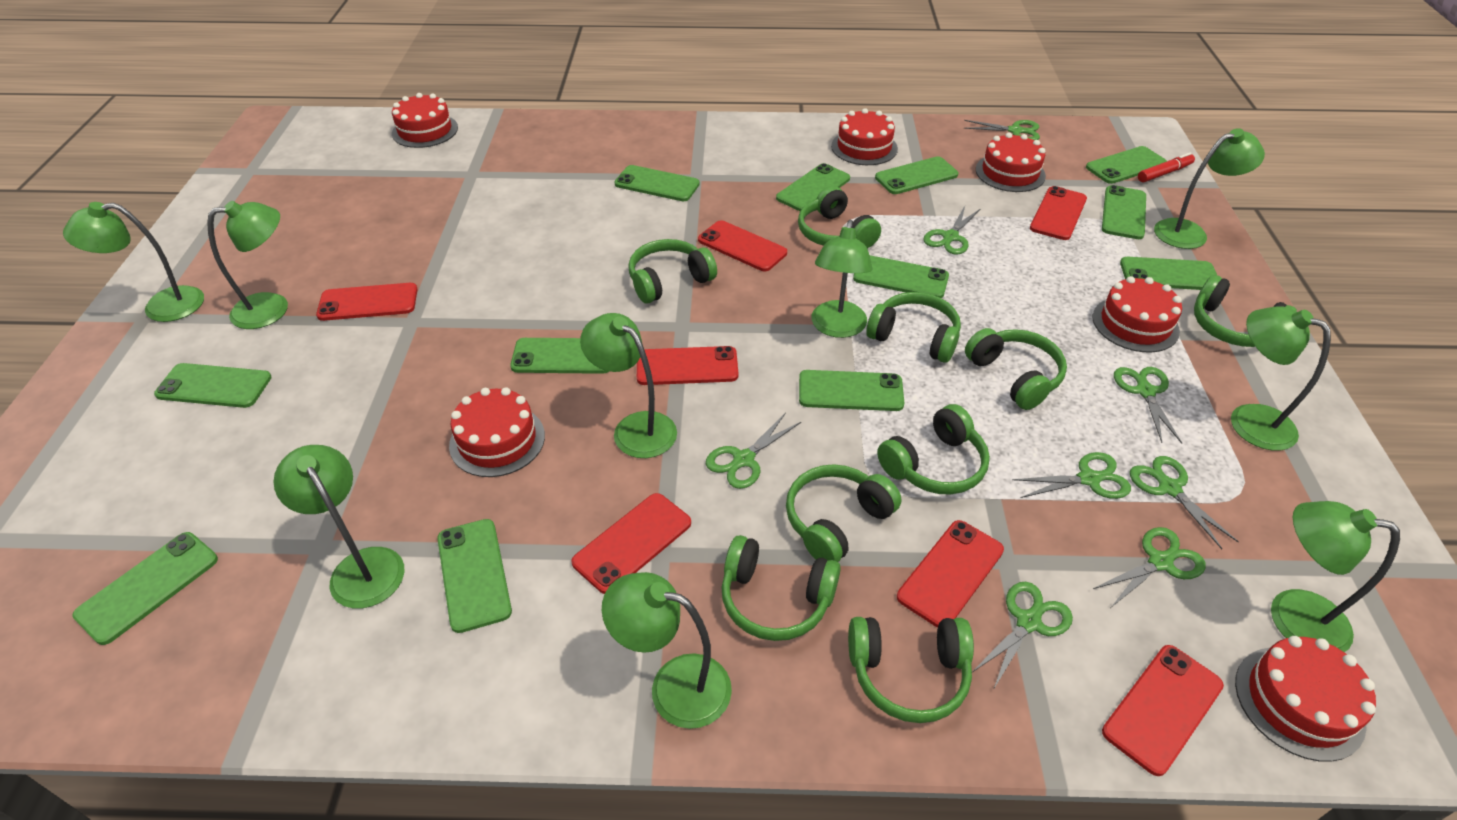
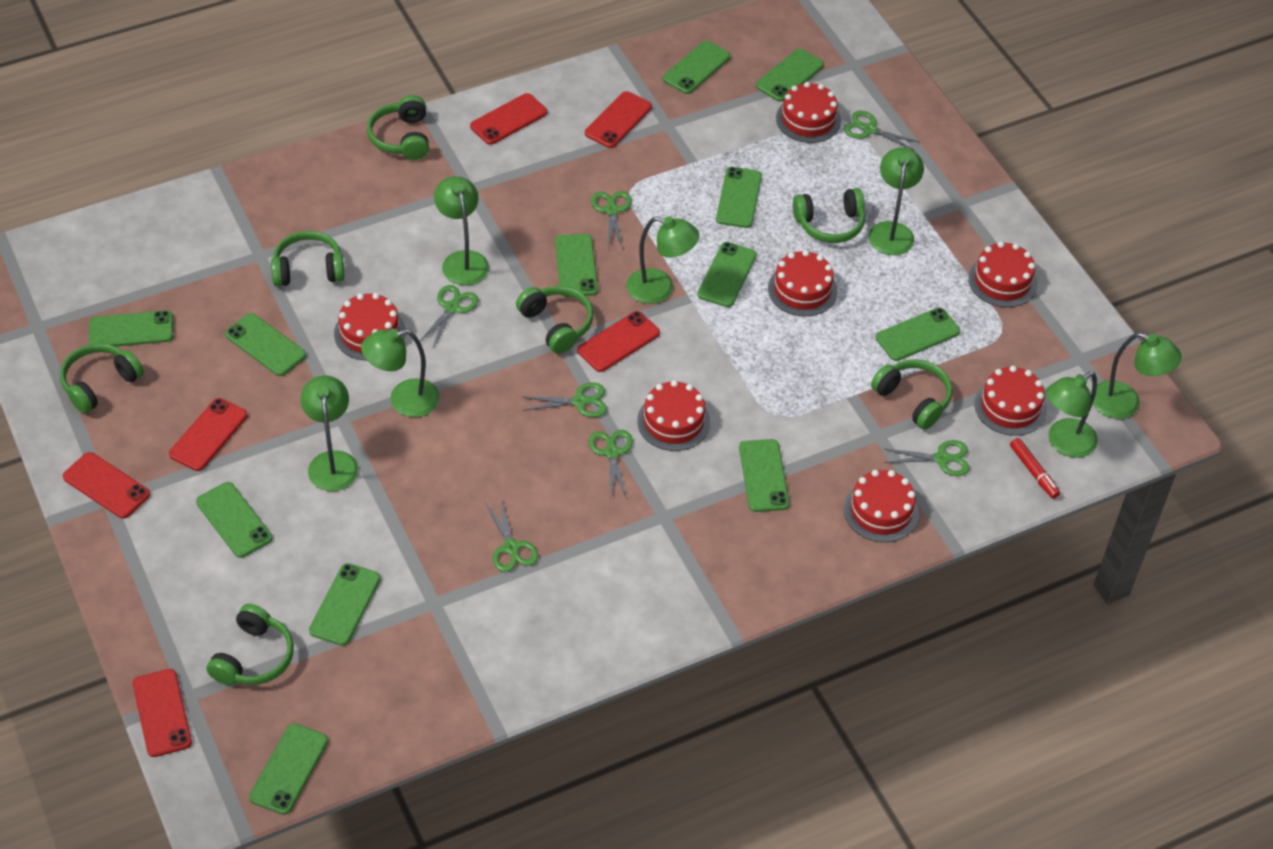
green headphones: 9 -> 7
green lamp: 9 -> 7
green scissors: 8 -> 7
red cake: 6 -> 7
red phone: 7 -> 6

